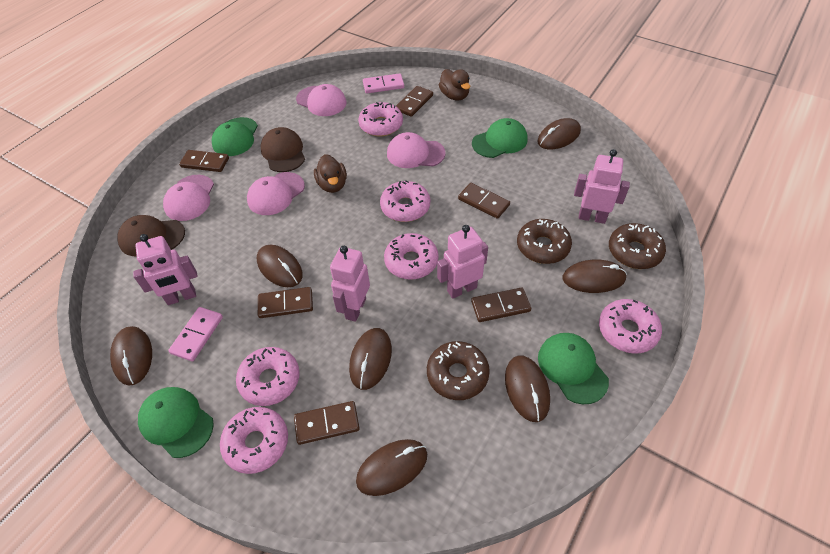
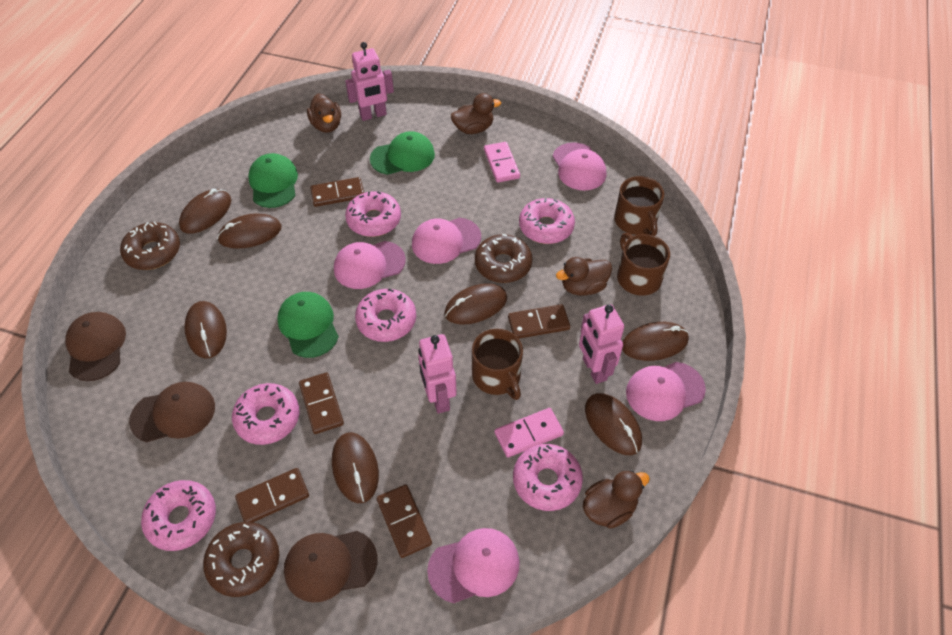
brown cap: 2 -> 3
brown domino: 6 -> 5
brown duck: 2 -> 4
brown mug: 0 -> 3
green cap: 4 -> 3
pink cap: 4 -> 5
pink robot: 4 -> 3

